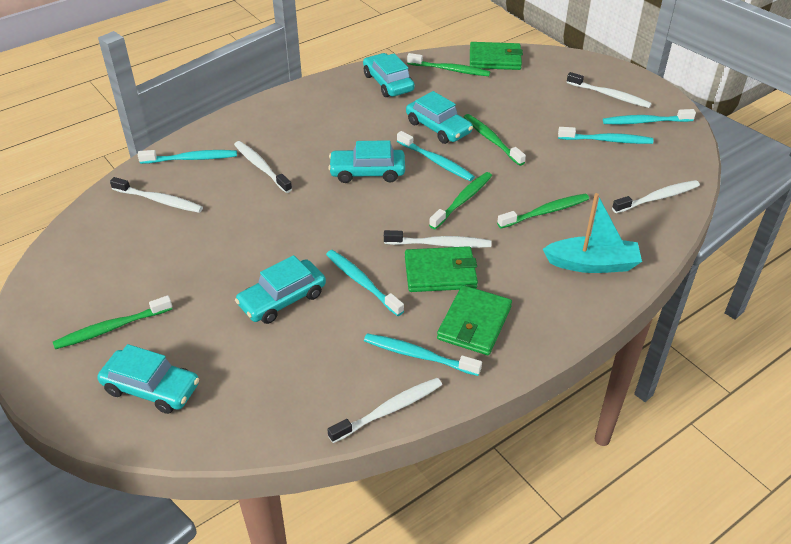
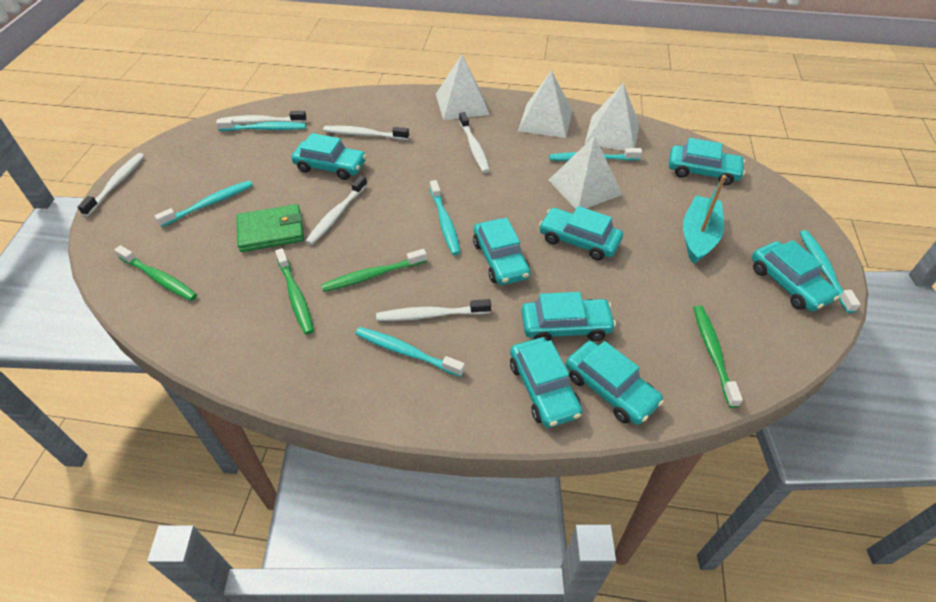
green toothbrush: 5 -> 4
green wallet: 3 -> 1
turquoise car: 5 -> 8
white pyramid: 0 -> 4

